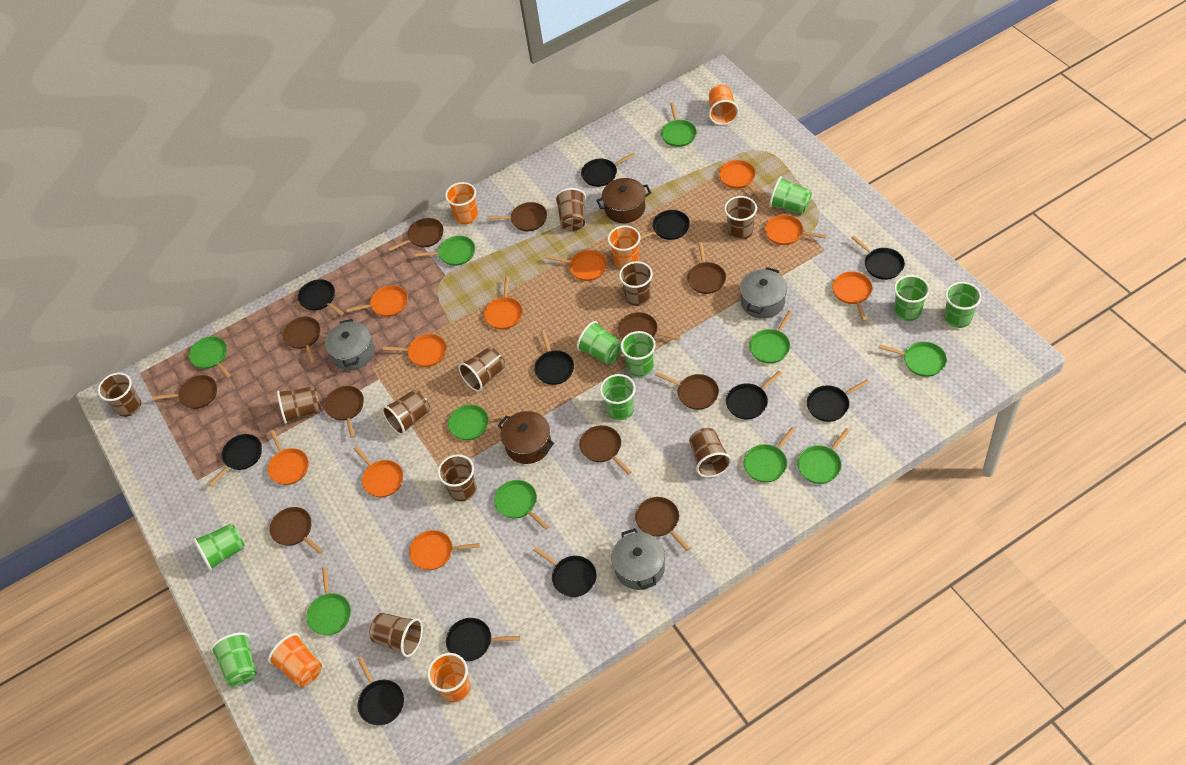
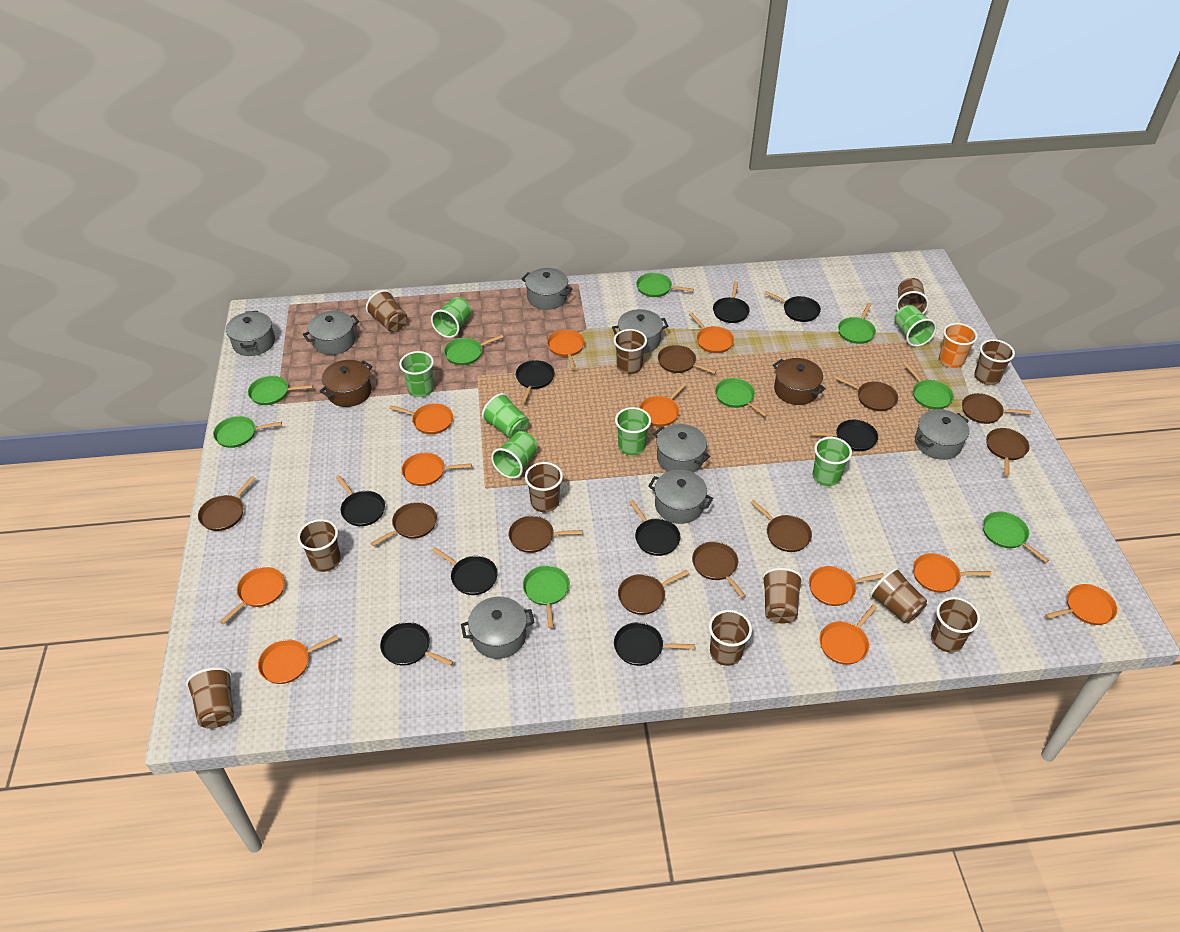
black pan: 11 -> 9
brown cup: 10 -> 11
brown pan: 11 -> 10
green cup: 8 -> 7
green pan: 10 -> 9
grey pot: 3 -> 8
orange cup: 5 -> 1
orange pan: 10 -> 11

